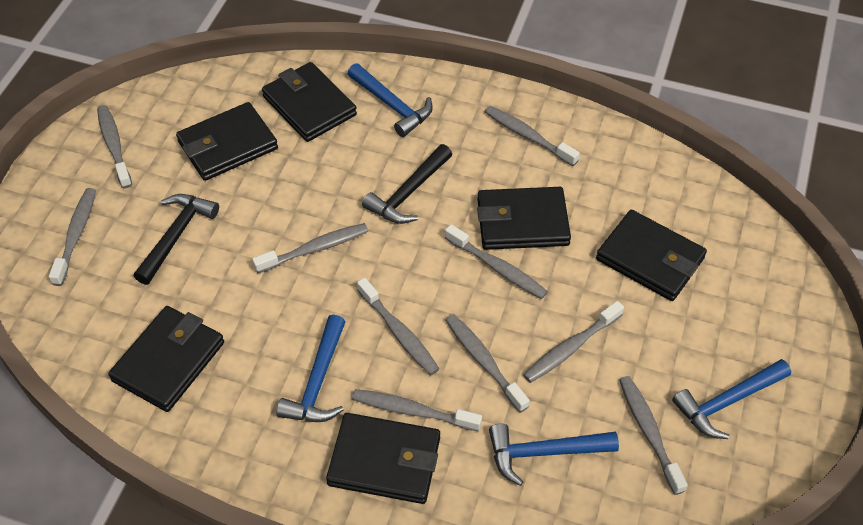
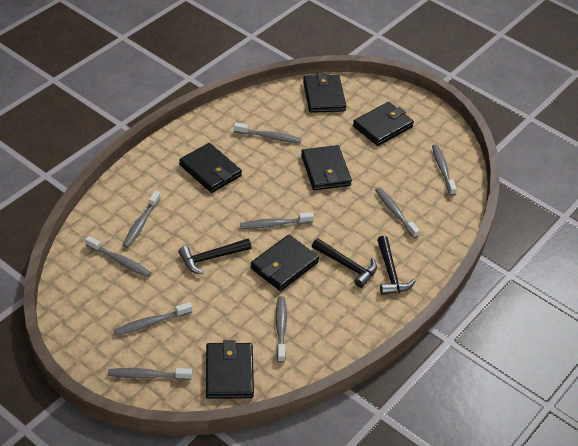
black hammer: 2 -> 3
blue hammer: 4 -> 0
grey toothbrush: 10 -> 9

